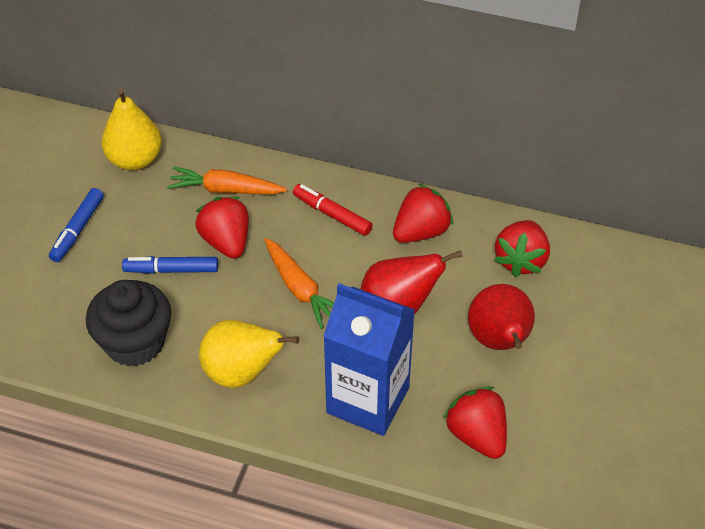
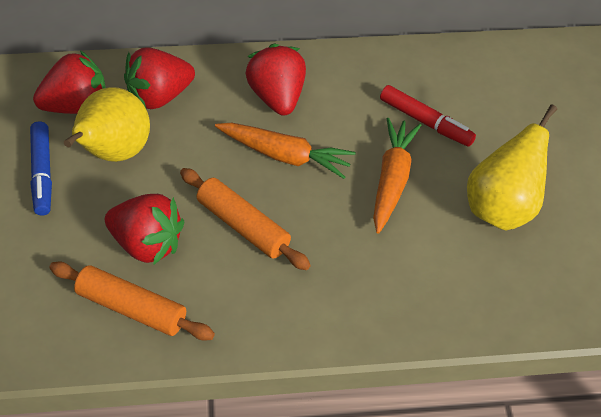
black cupcake: 1 -> 0
blue carton: 1 -> 0
blue marker: 2 -> 1
orange rolling pin: 0 -> 2
red pear: 2 -> 0

